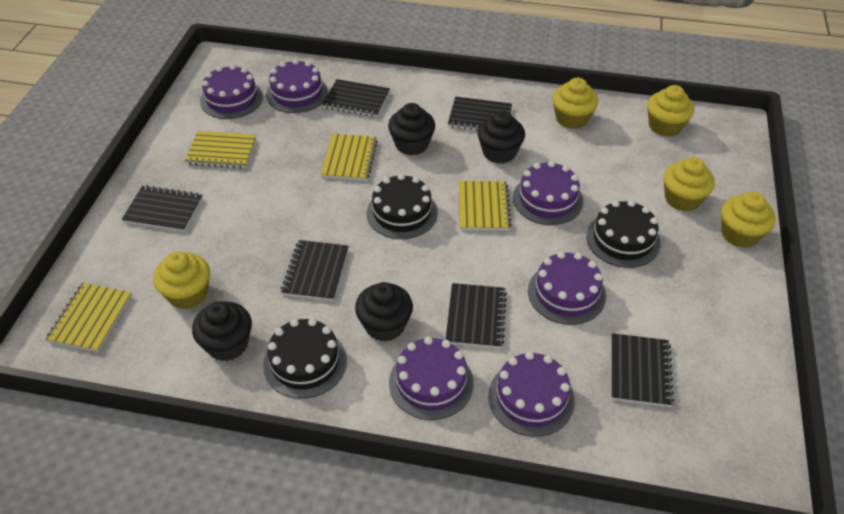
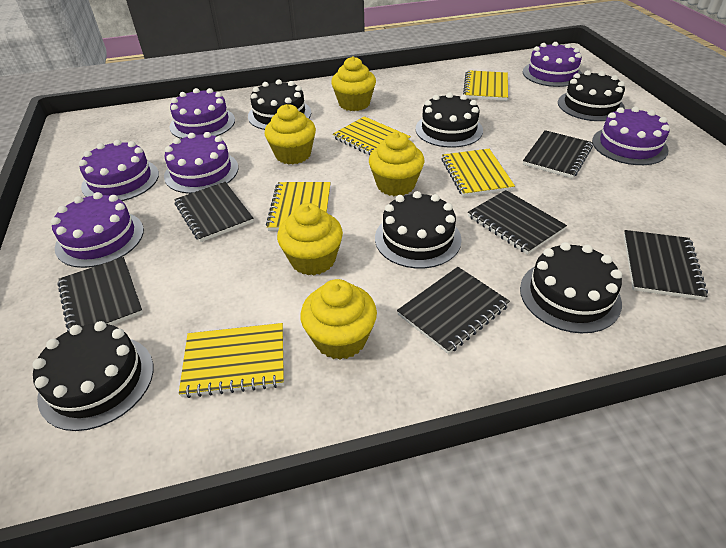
black cake: 3 -> 6
black cupcake: 4 -> 0
yellow notebook: 4 -> 5

